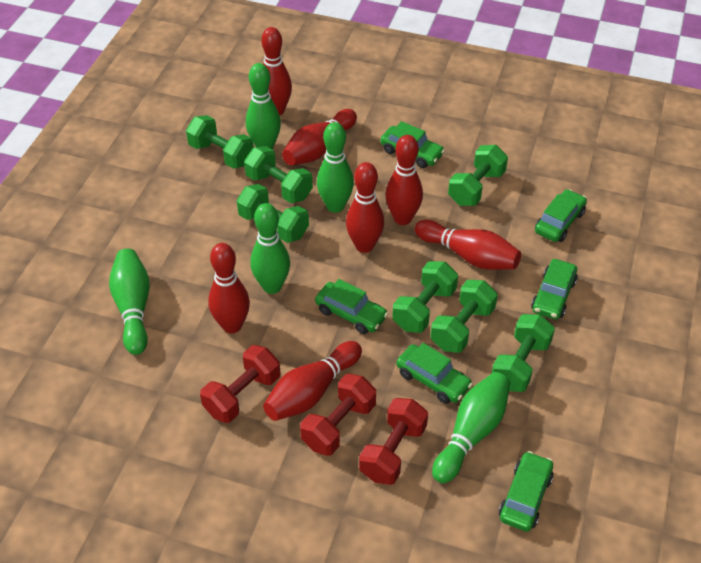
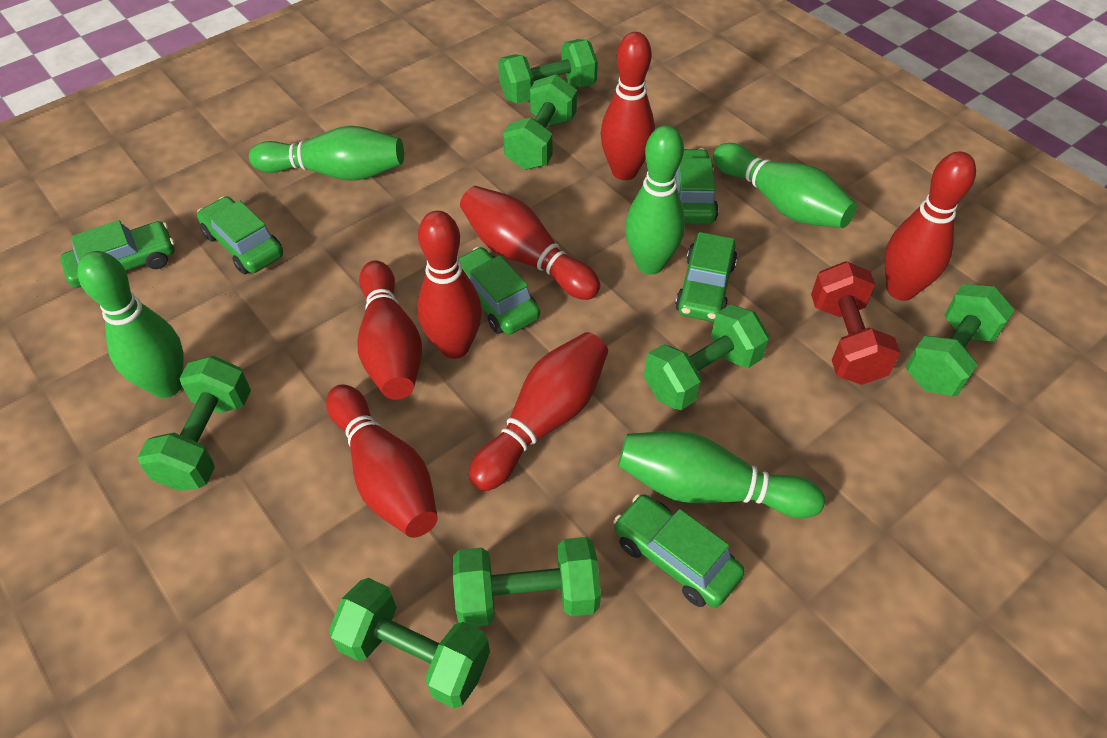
red dumbbell: 3 -> 1

